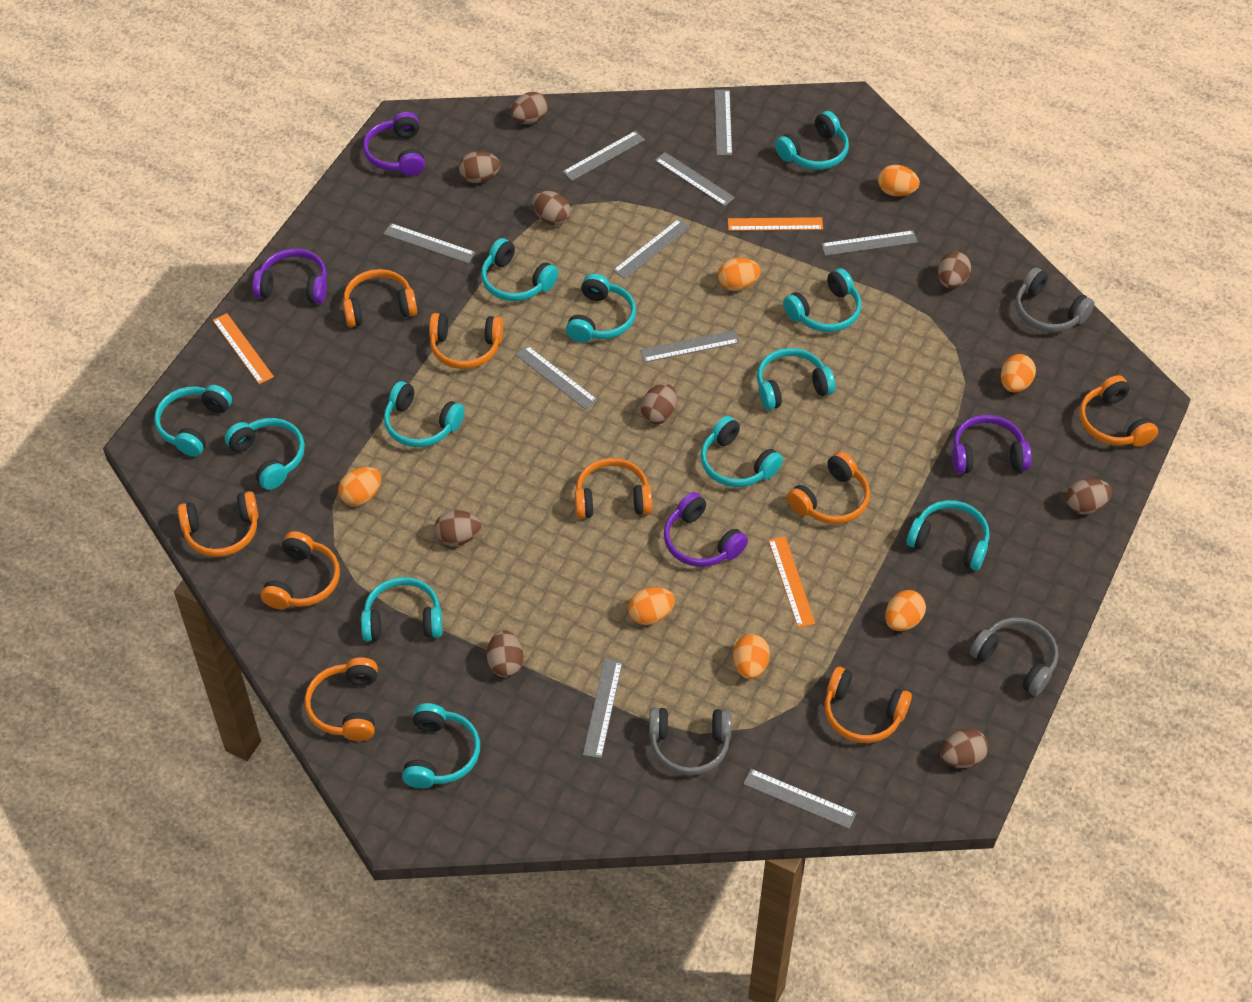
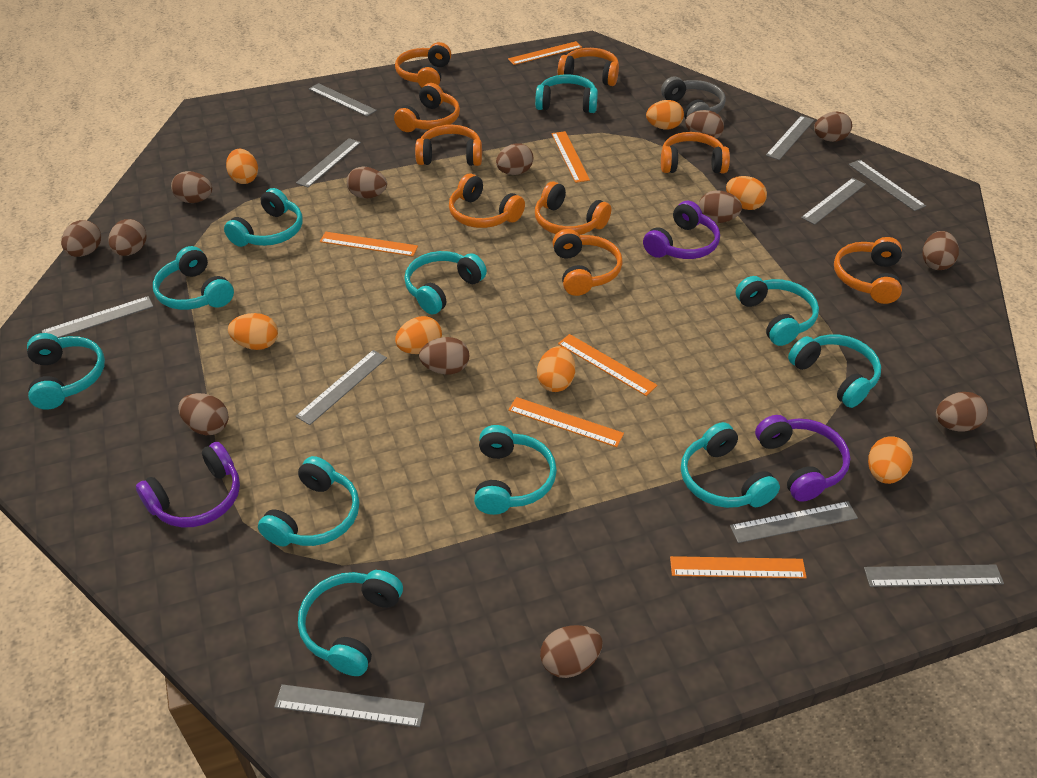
brown egg: 9 -> 13
grey headphones: 3 -> 1
orange ruler: 3 -> 6
purple headphones: 4 -> 3
turquoise headphones: 12 -> 11

